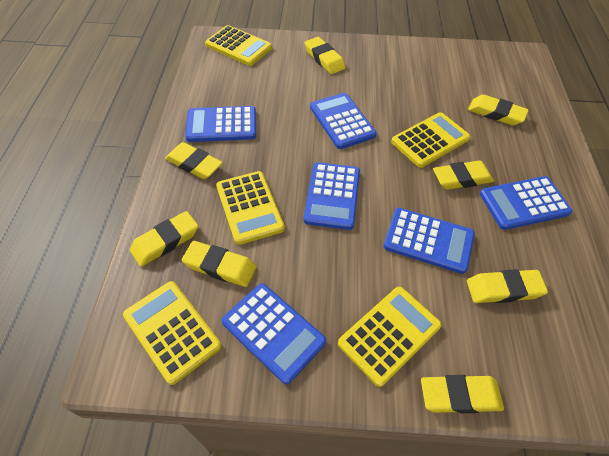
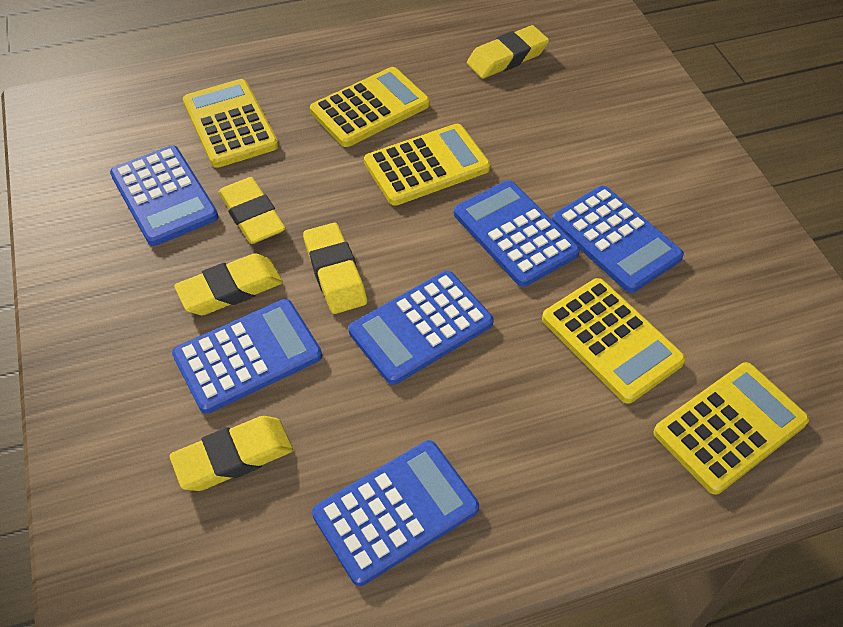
yellow eraser: 8 -> 5

